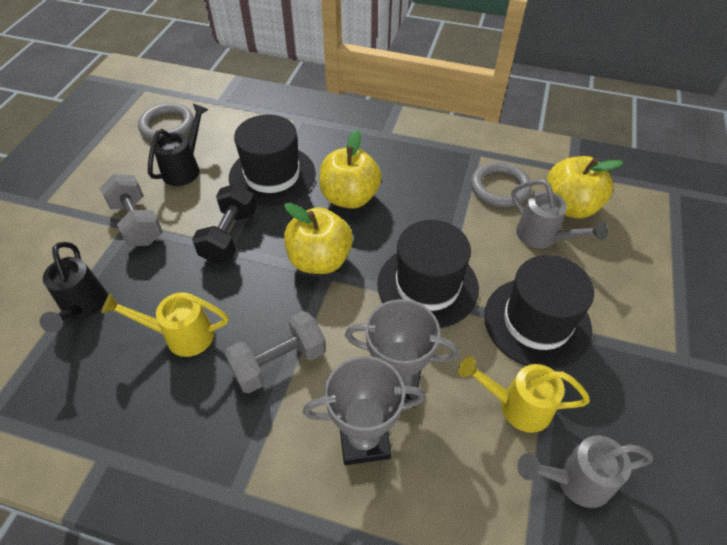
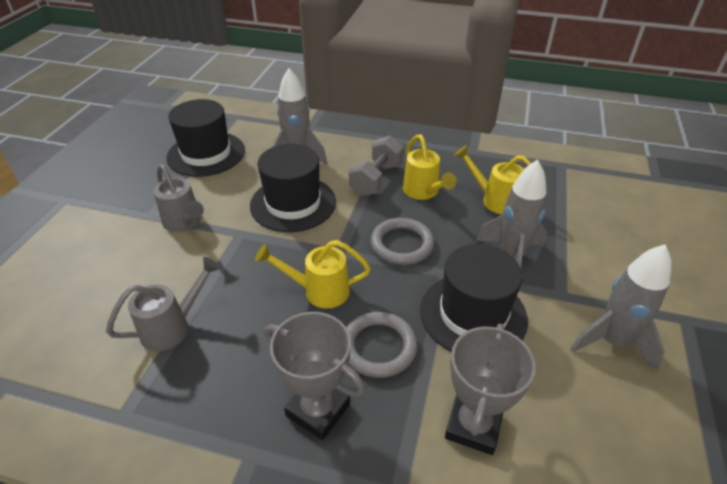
black dumbbell: 1 -> 0
black watering can: 2 -> 0
grey dumbbell: 2 -> 1
grey rocket: 0 -> 3
yellow apple: 3 -> 0
yellow watering can: 2 -> 3

